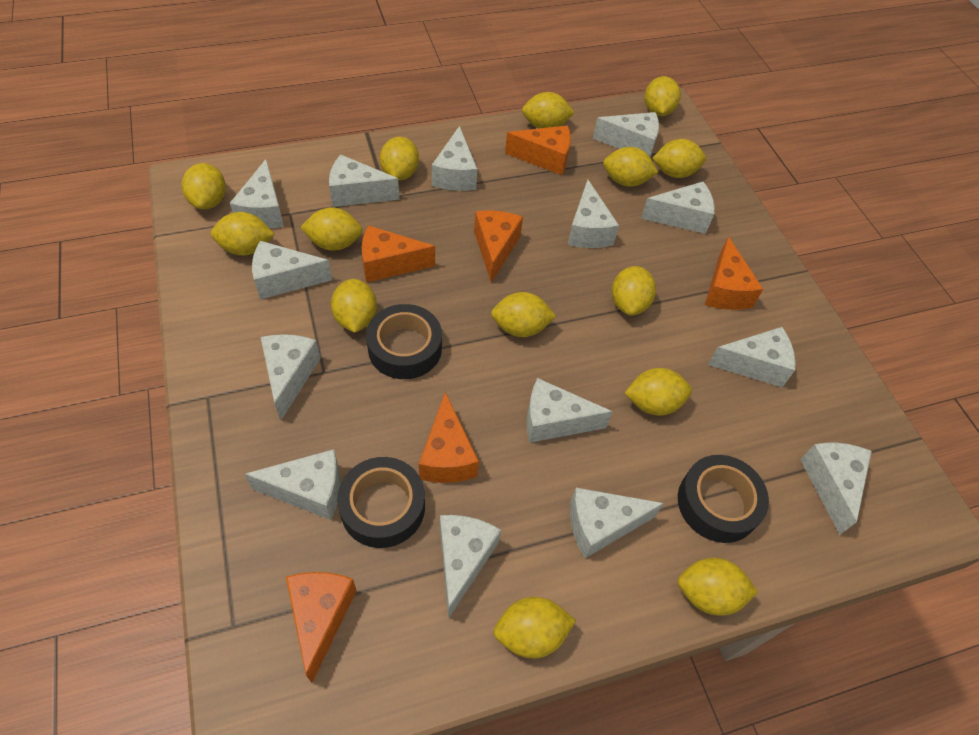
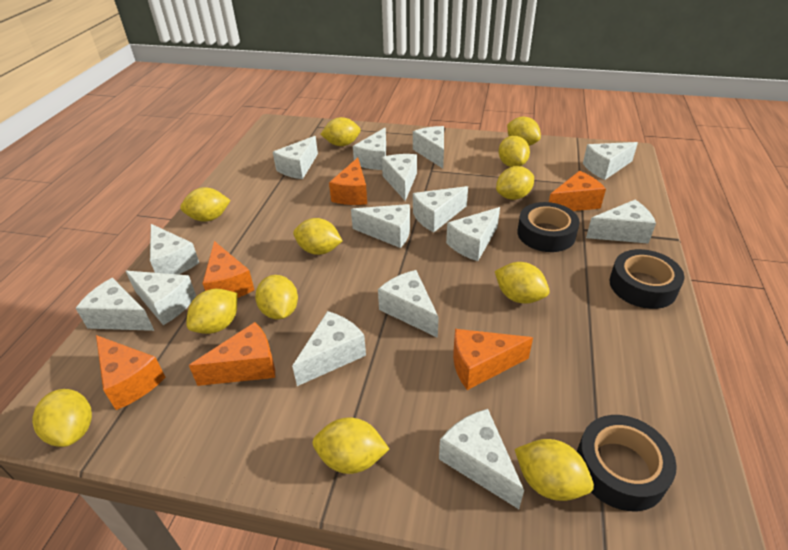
white cheese: 14 -> 15
yellow lemon: 14 -> 12

